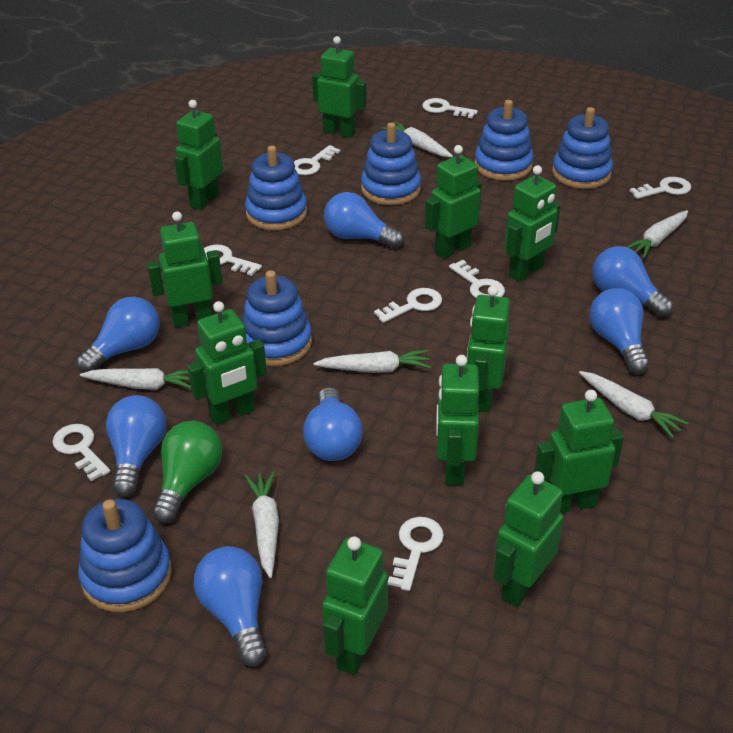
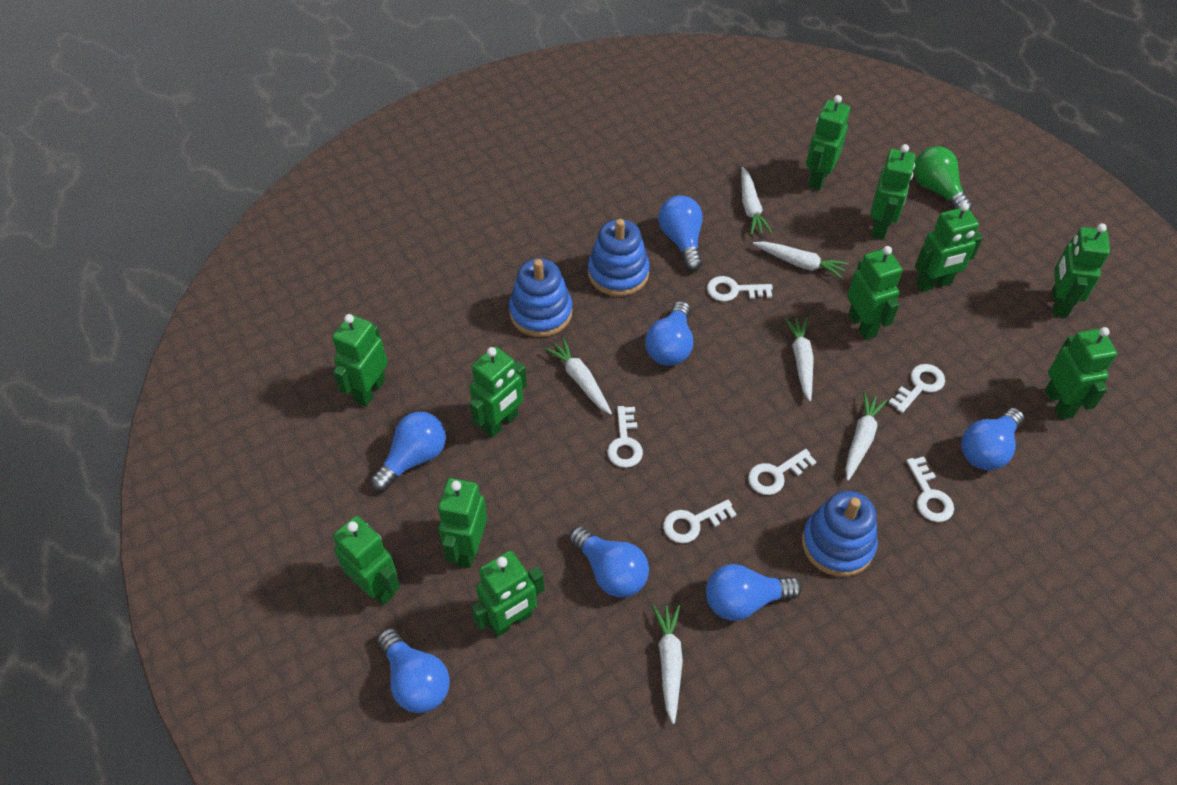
blue stacking toy: 6 -> 3
white key: 8 -> 6

